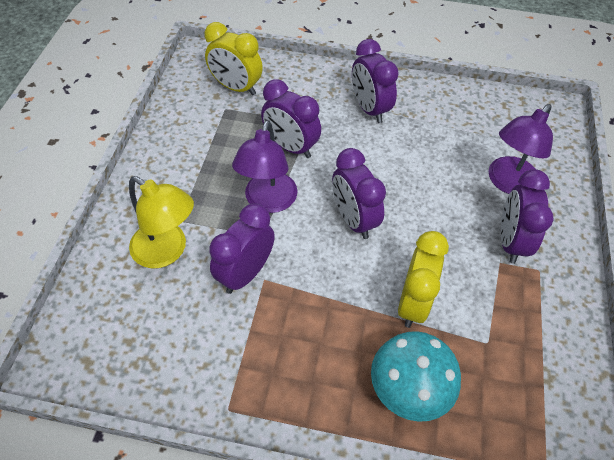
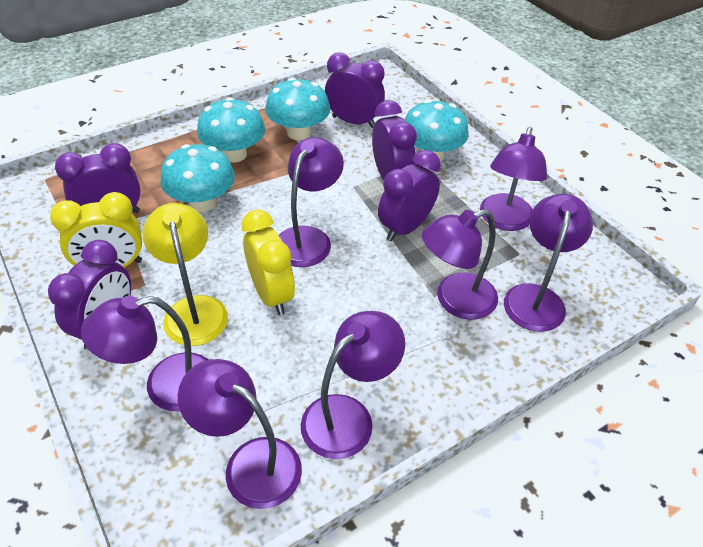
purple lamp: 2 -> 7
turquoise mushroom: 1 -> 4

